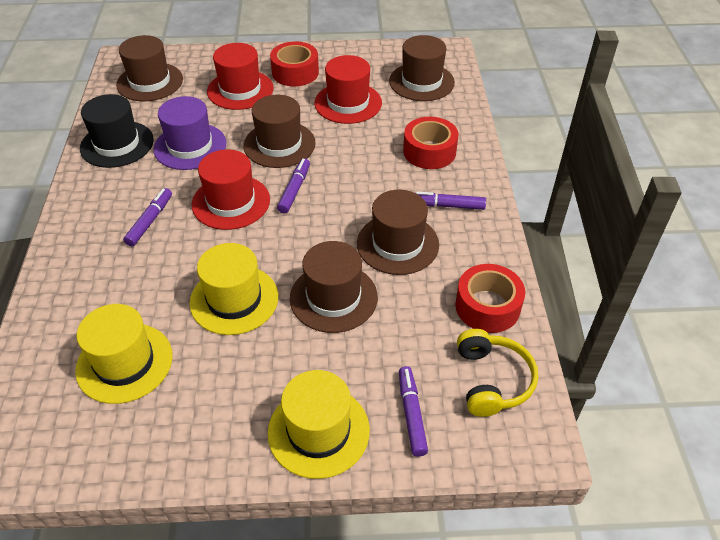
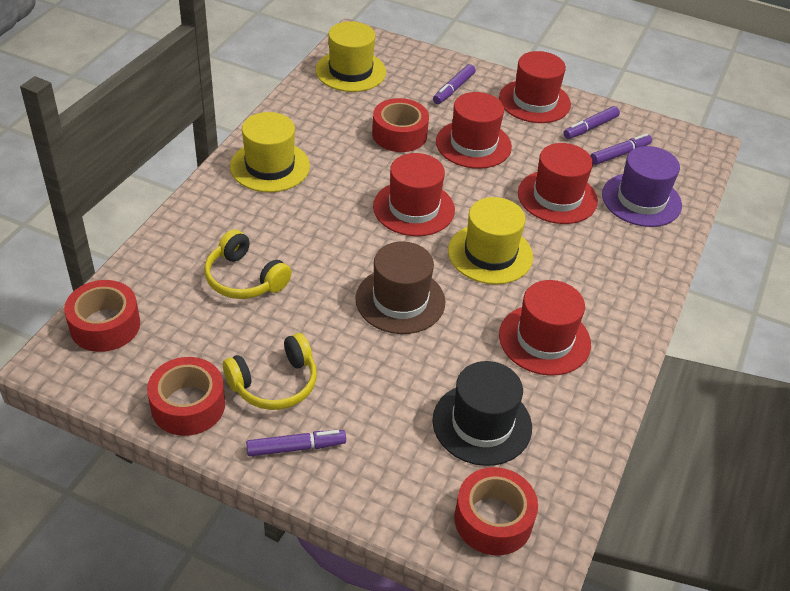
brown hat: 5 -> 1
red hat: 3 -> 5
red tape: 3 -> 4
yellow headphones: 1 -> 2

